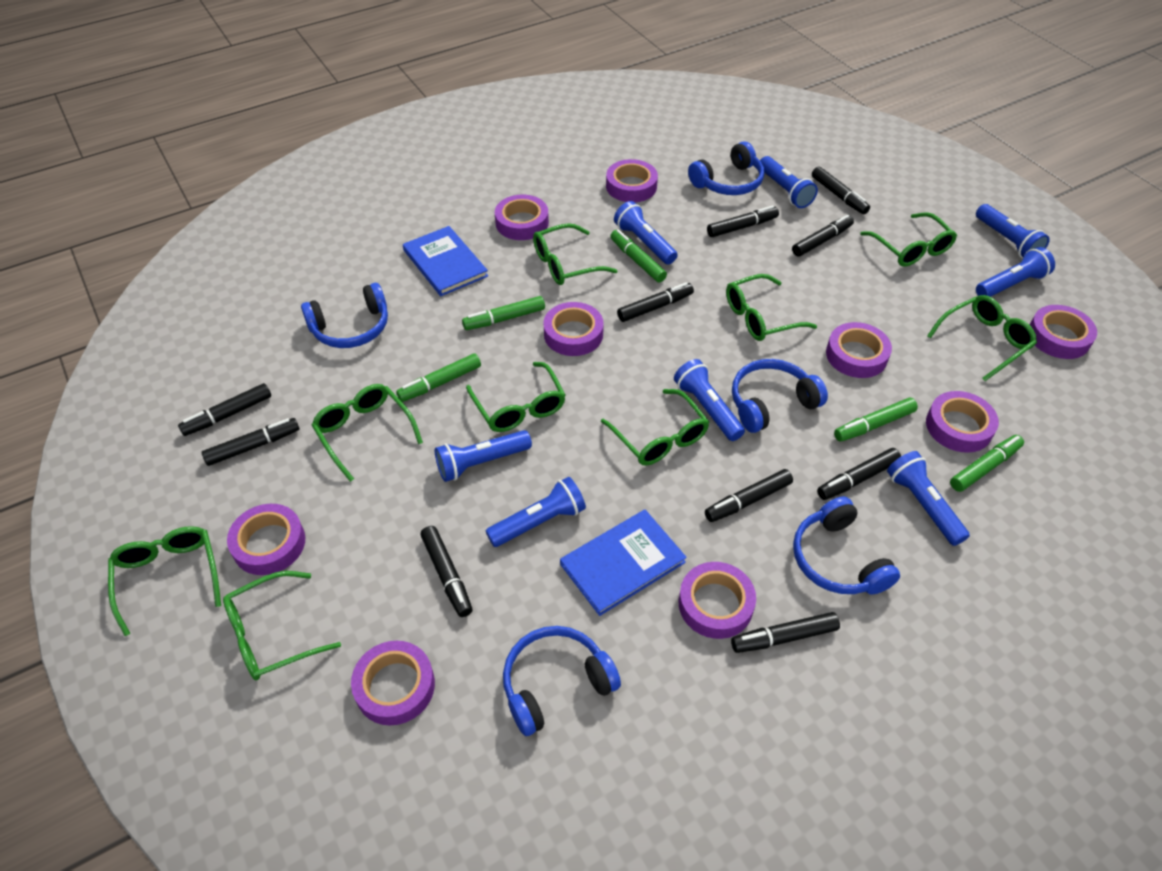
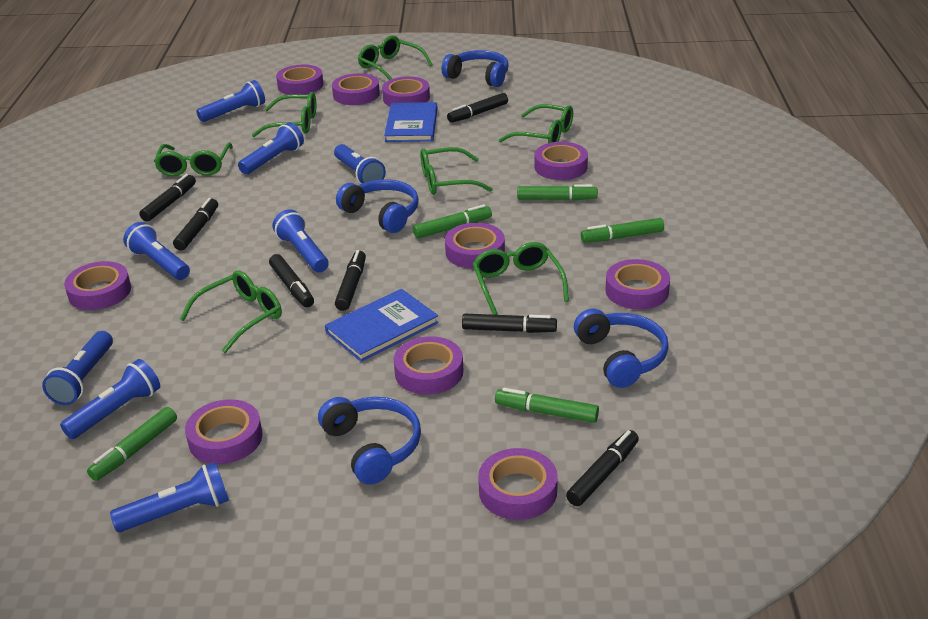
black marker: 10 -> 7
blue headphones: 5 -> 4
green glasses: 9 -> 7
purple tape: 9 -> 10

